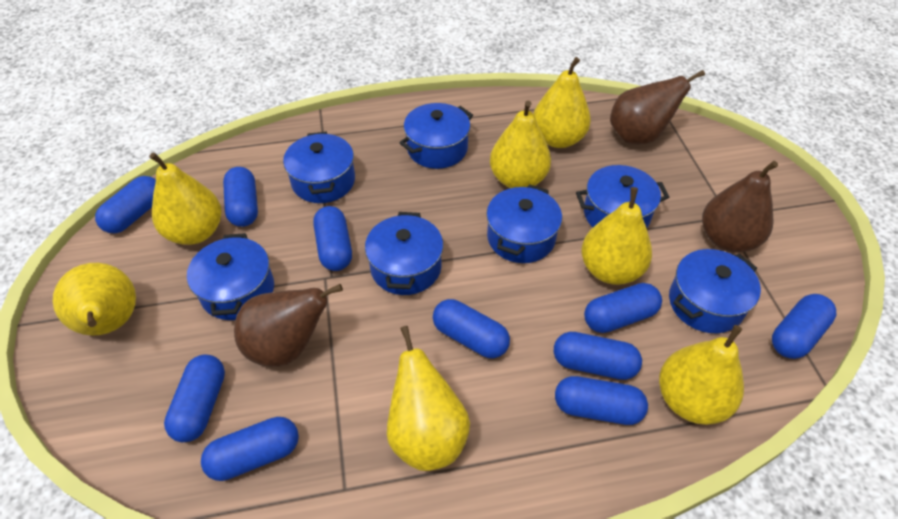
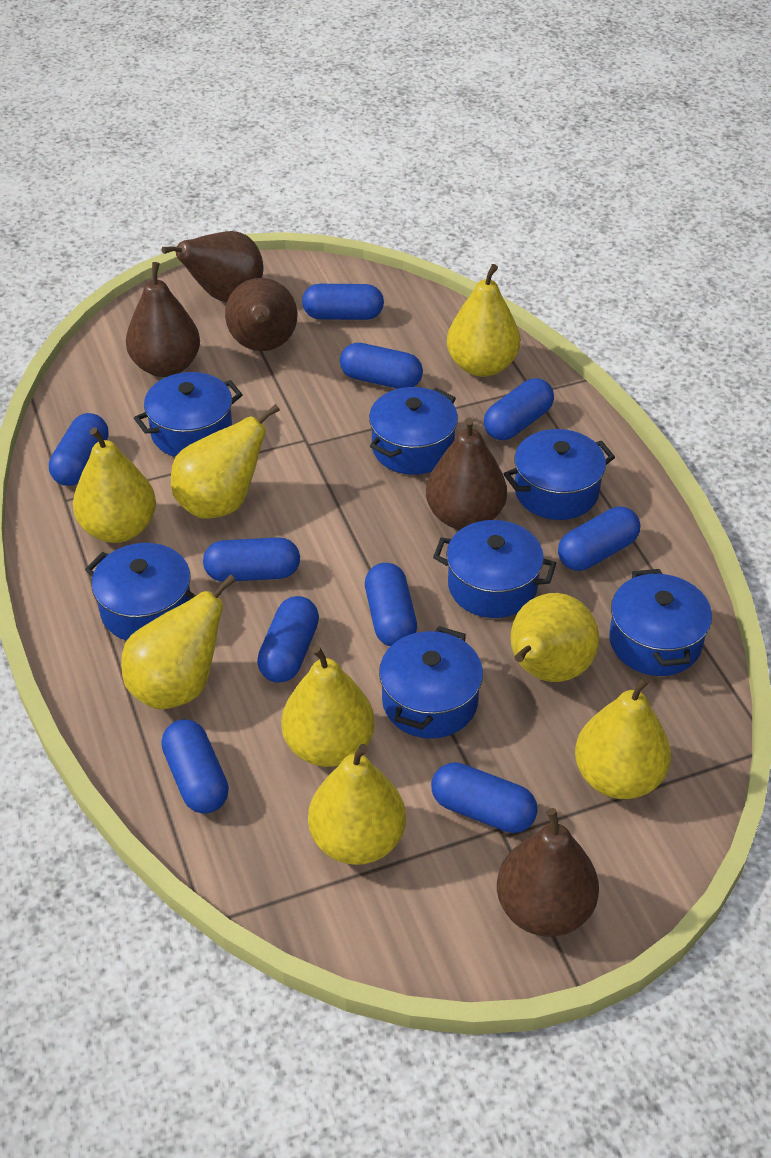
brown pear: 3 -> 5
yellow pear: 7 -> 8

